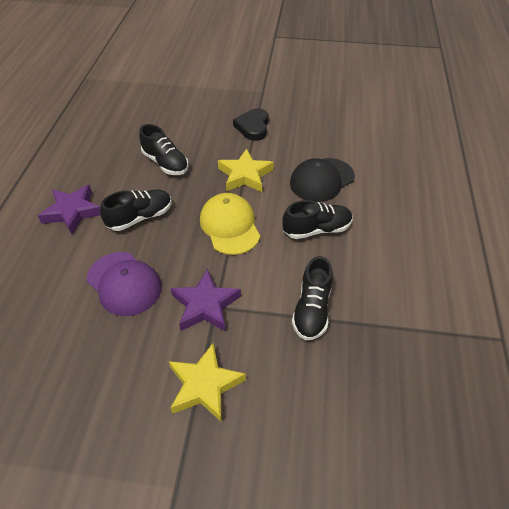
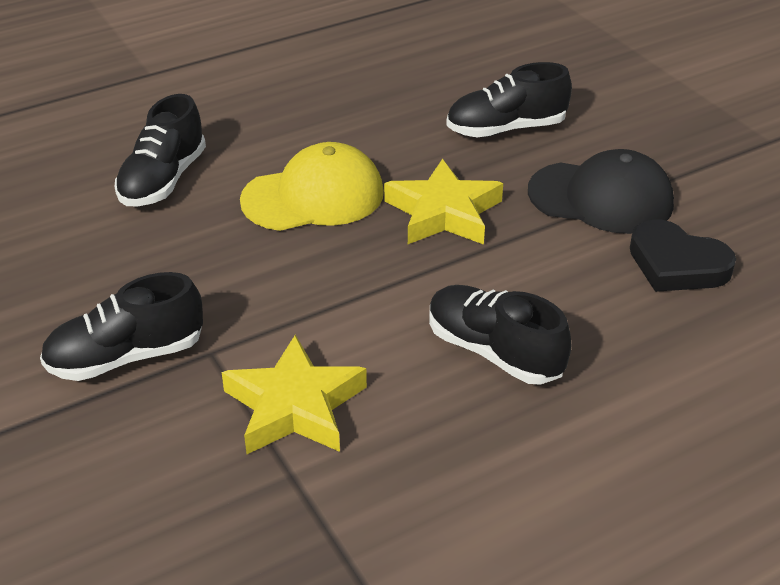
purple cap: 1 -> 0
purple star: 2 -> 0

